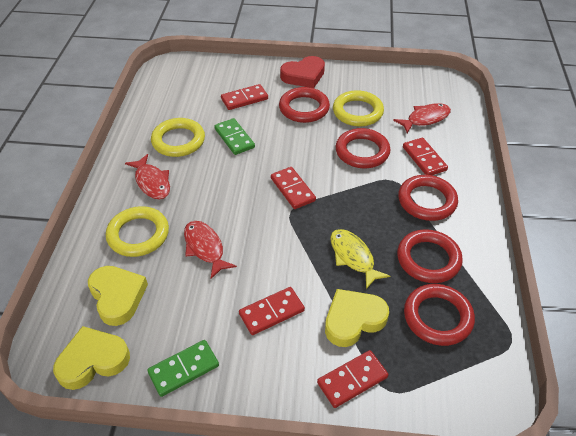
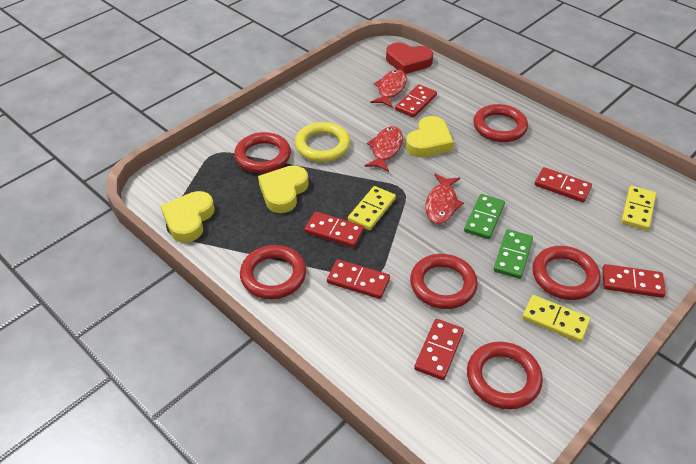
red domino: 5 -> 6
red ring: 5 -> 6
yellow domino: 0 -> 3
yellow fish: 1 -> 0
yellow ring: 3 -> 1

